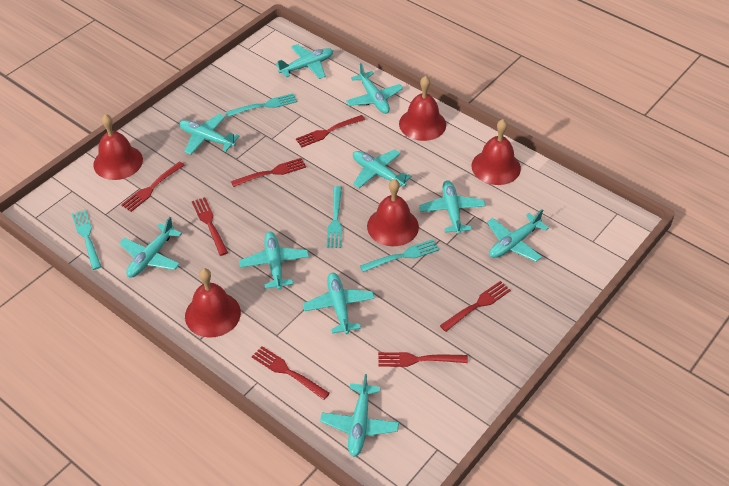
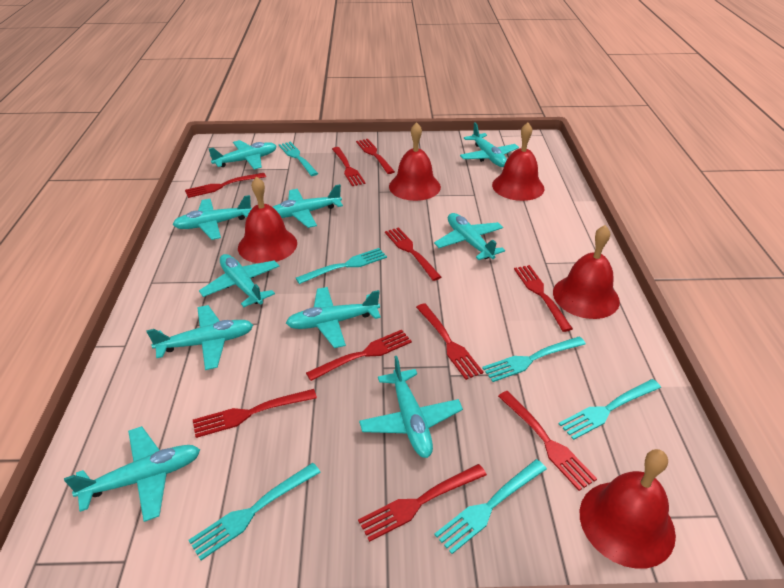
red fork: 7 -> 10
turquoise fork: 4 -> 6

